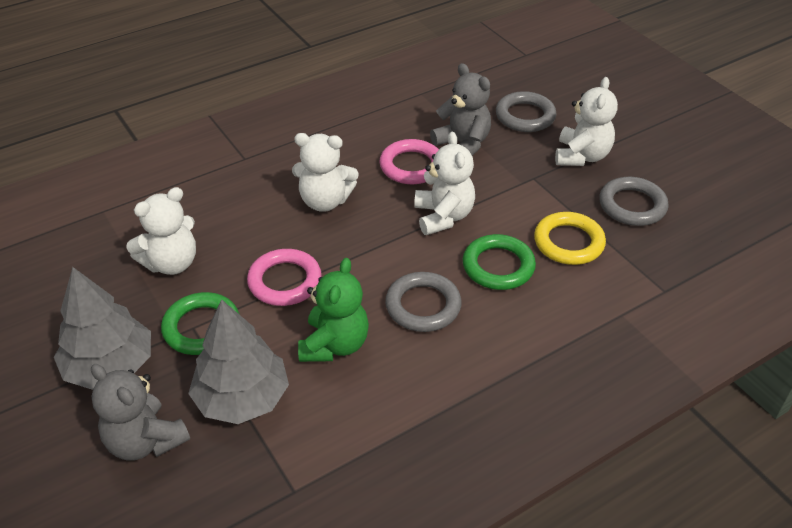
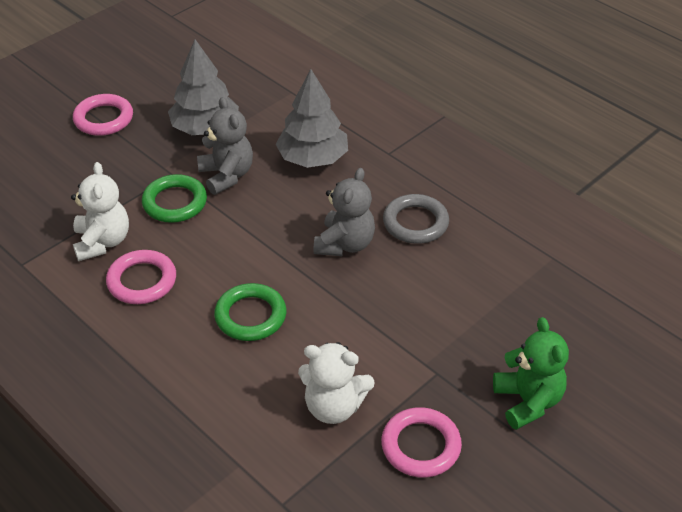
grey ring: 3 -> 1
pink ring: 2 -> 3
white teddy bear: 4 -> 2
yellow ring: 1 -> 0

